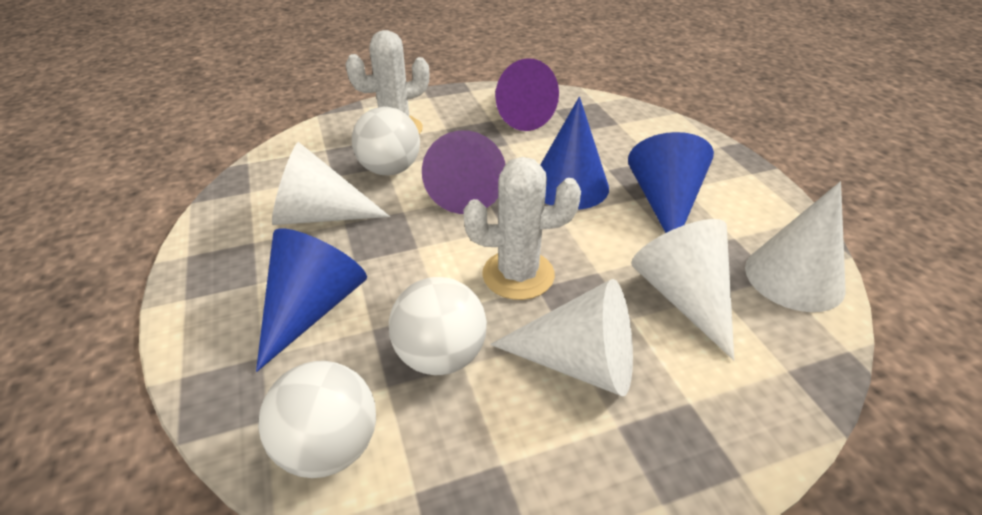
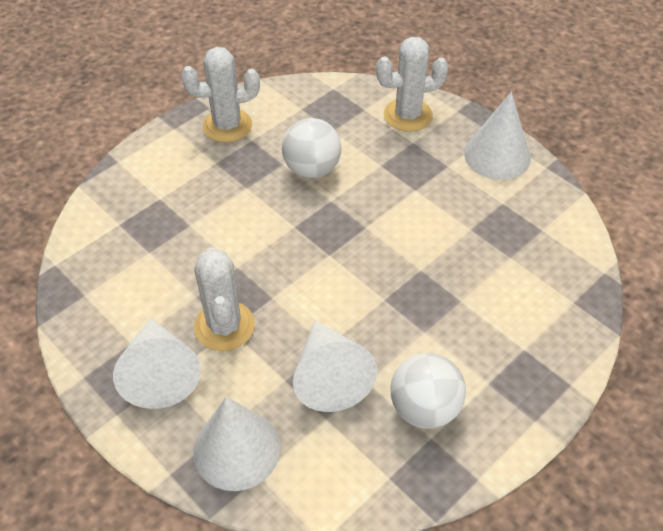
blue cone: 3 -> 0
purple cone: 2 -> 0
white ball: 3 -> 2
white cactus: 2 -> 3

